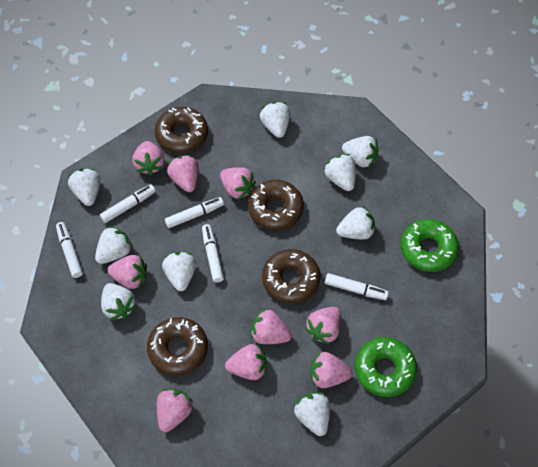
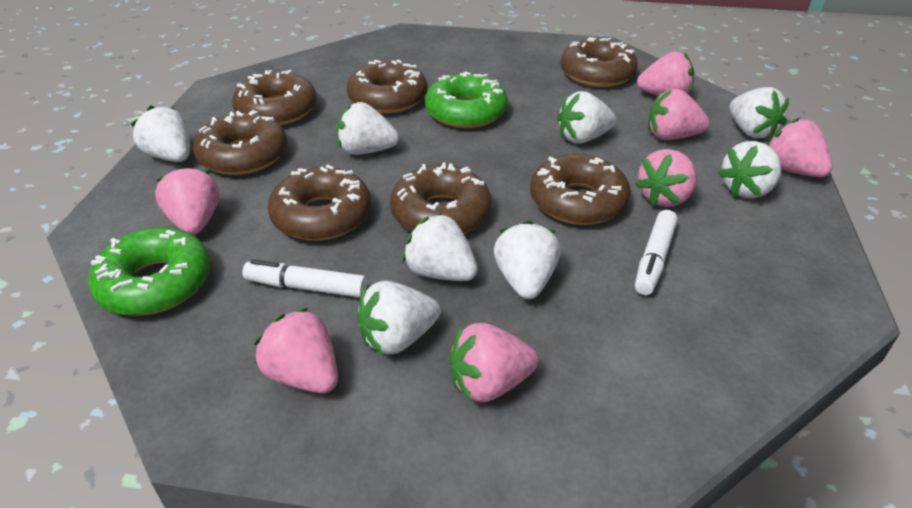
brown donut: 4 -> 7
pink strawberry: 9 -> 7
white marker: 5 -> 2
white strawberry: 9 -> 8

